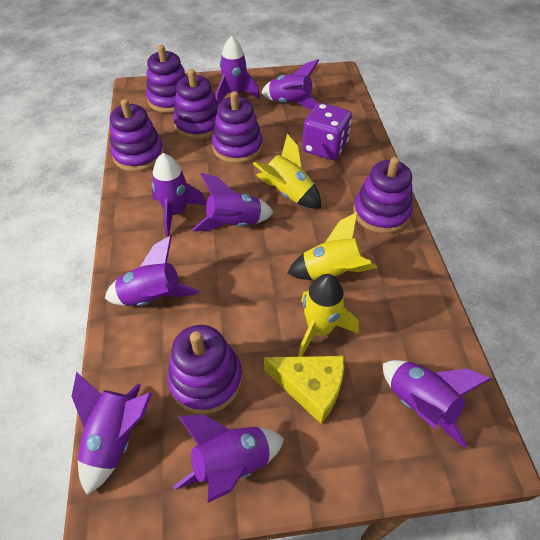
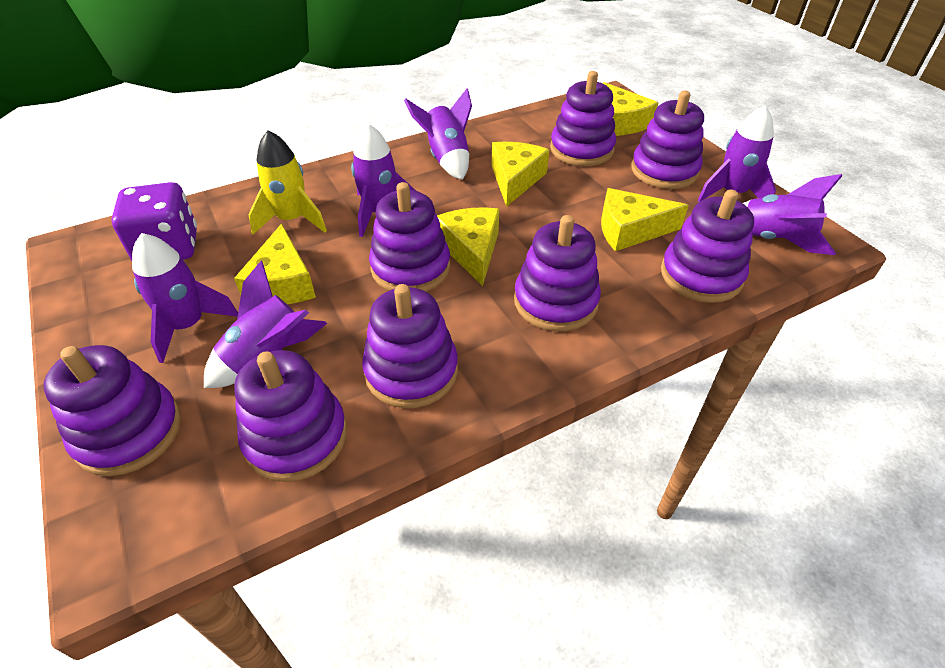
purple rocket: 8 -> 6
purple stacking toy: 6 -> 8
yellow cheese: 1 -> 5
yellow rocket: 3 -> 1

